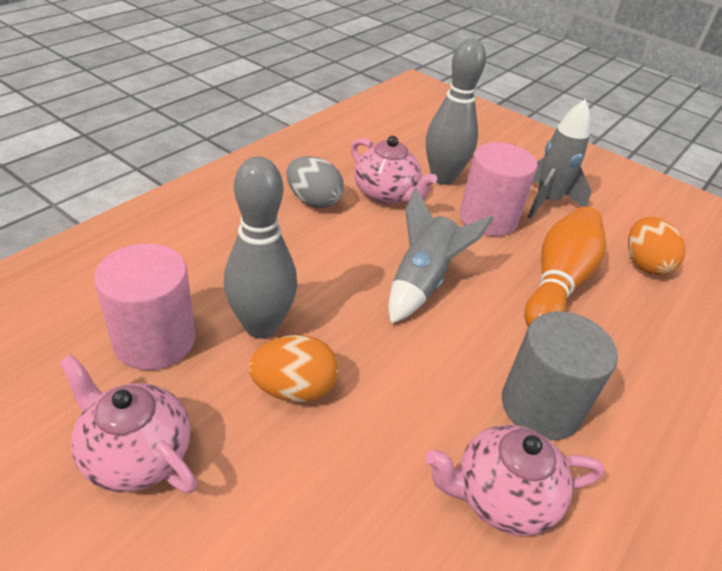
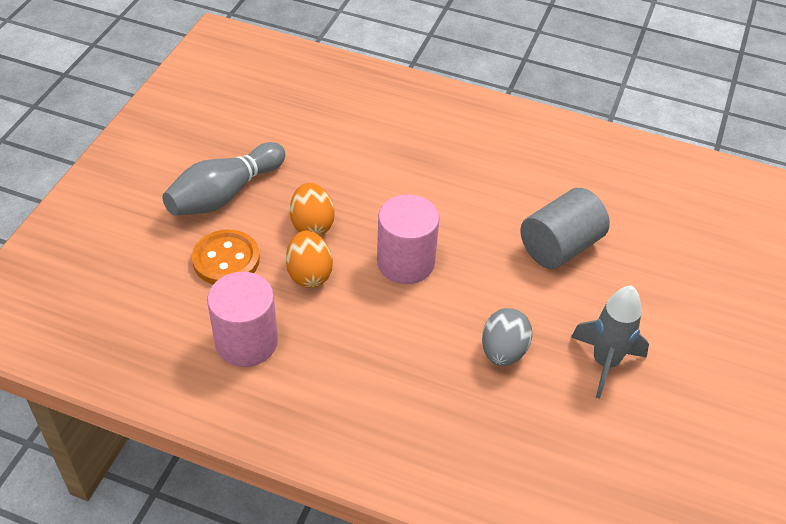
grey bowling pin: 2 -> 1
grey rocket: 2 -> 1
orange bowling pin: 1 -> 0
orange button: 0 -> 1
pink teapot: 3 -> 0

